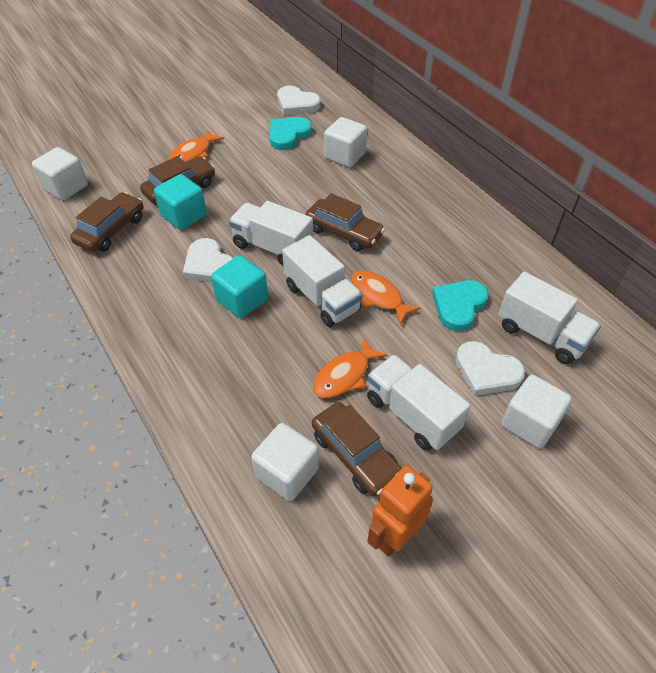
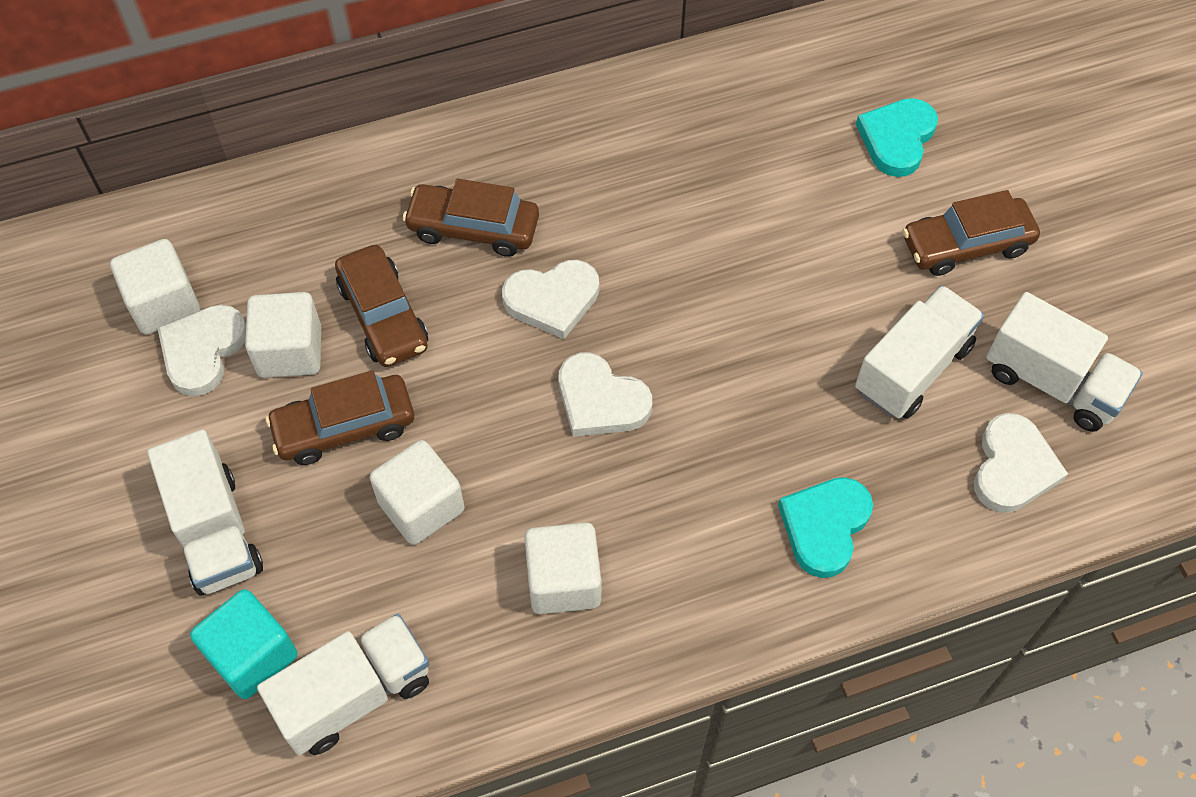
orange fish: 3 -> 0
orange robot: 1 -> 0
turquoise cube: 2 -> 1
white heart: 3 -> 4

